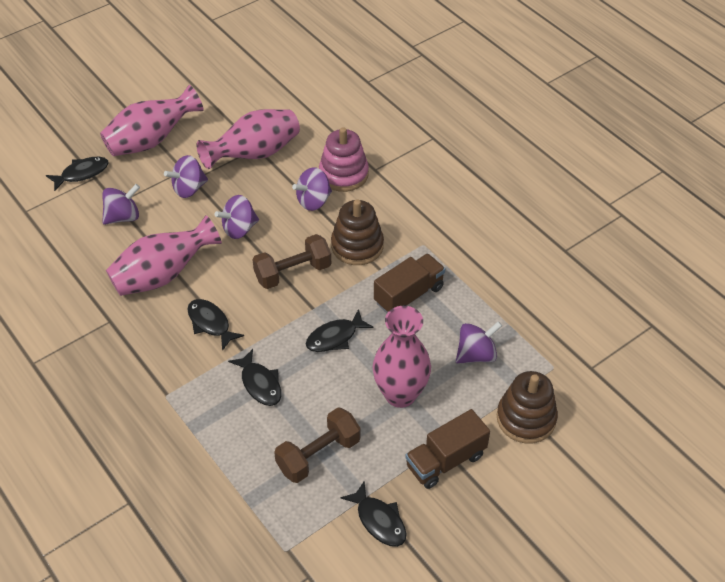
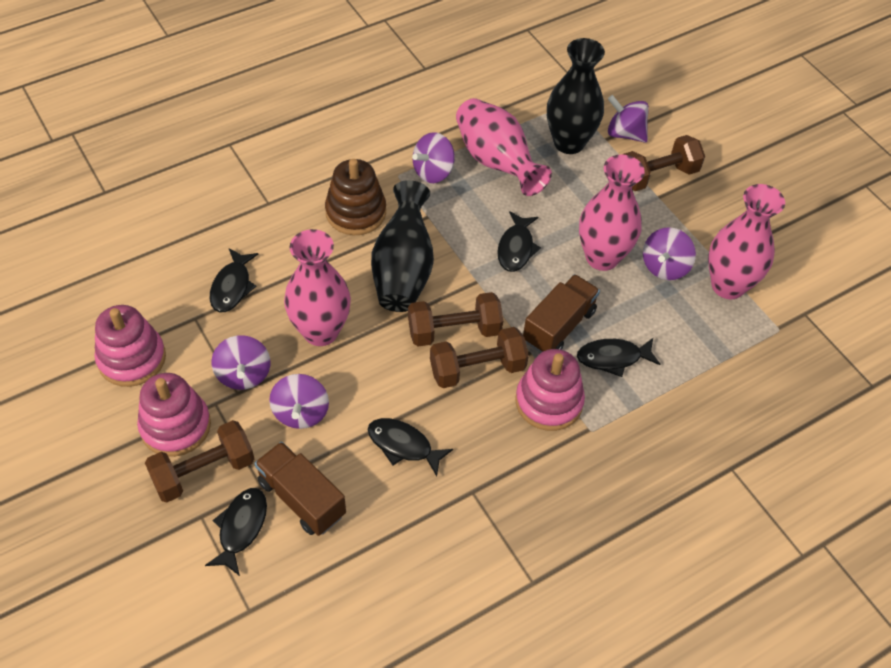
black vase: 0 -> 2
brown dumbbell: 2 -> 4
brown stacking toy: 2 -> 1
pink stacking toy: 1 -> 3

